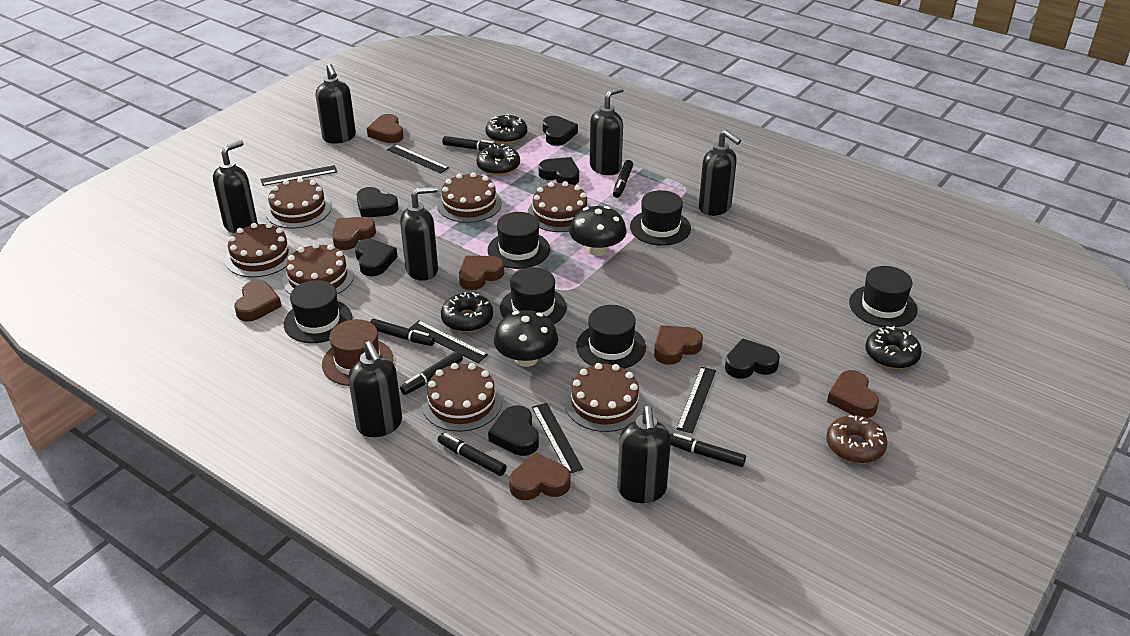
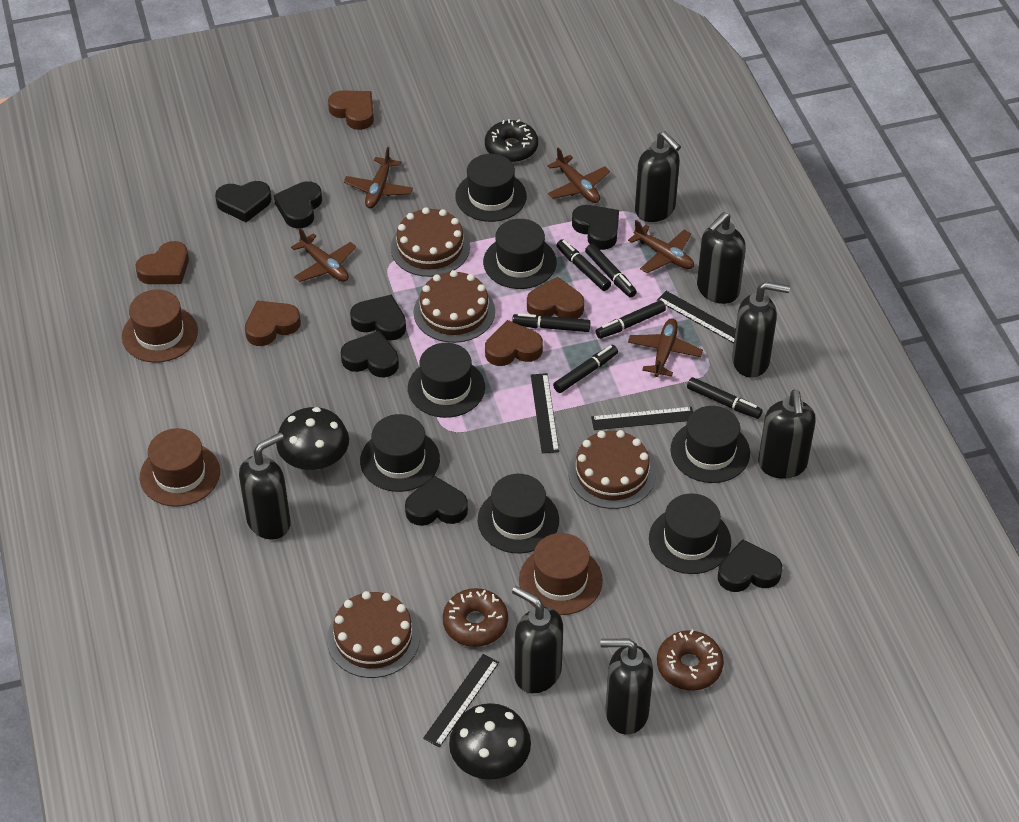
black donut: 4 -> 1
black hat: 6 -> 7
black heart: 6 -> 7
black ruler: 5 -> 4
brown cake: 7 -> 4
brown donut: 1 -> 2
brown hat: 1 -> 3
brown heart: 7 -> 5
brown plane: 0 -> 5

